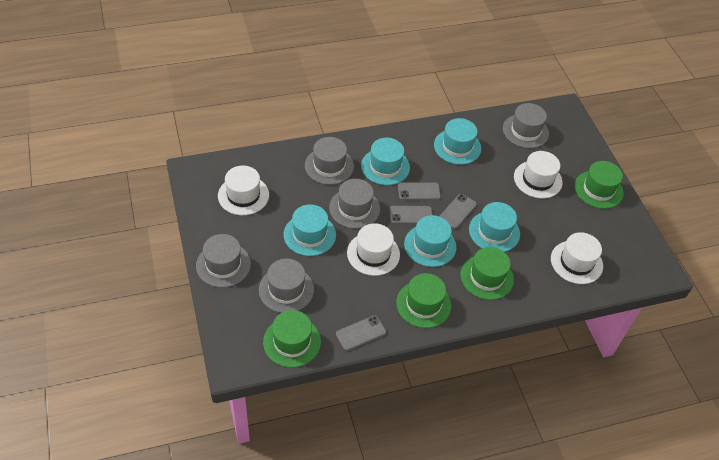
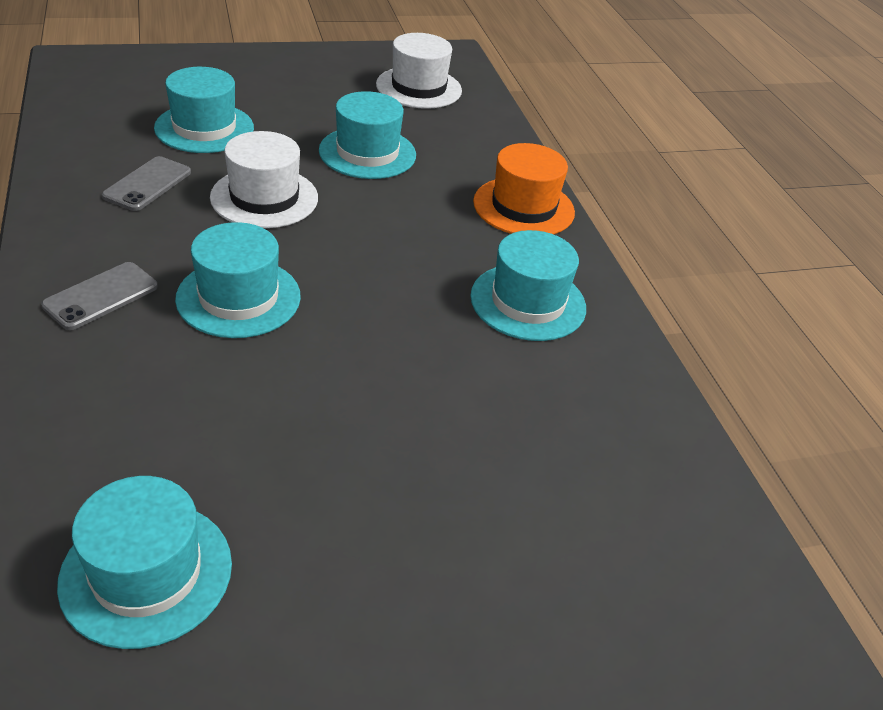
green hat: 4 -> 0
grey hat: 5 -> 0
grey phone: 4 -> 2
orange hat: 0 -> 1
white hat: 4 -> 2

